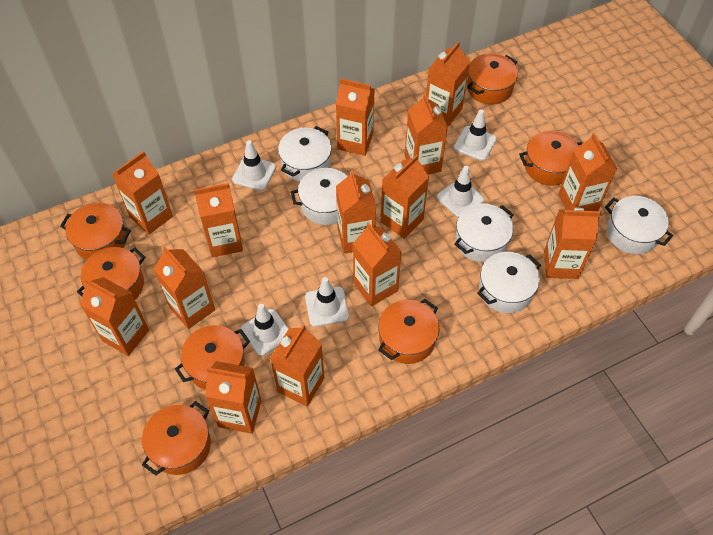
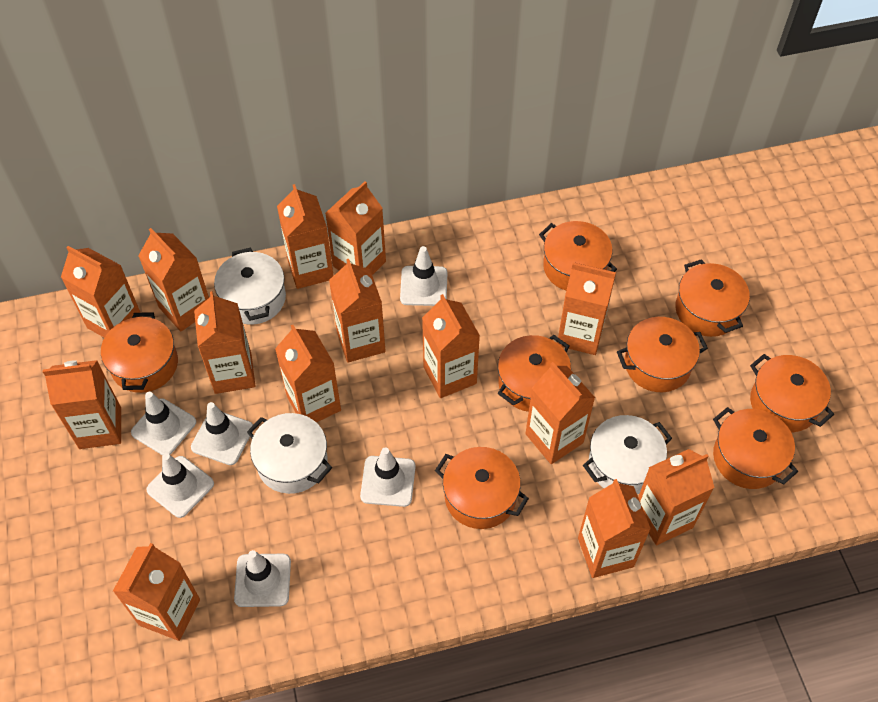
orange pot: 7 -> 8
white pot: 5 -> 3
white traffic cone: 5 -> 6

